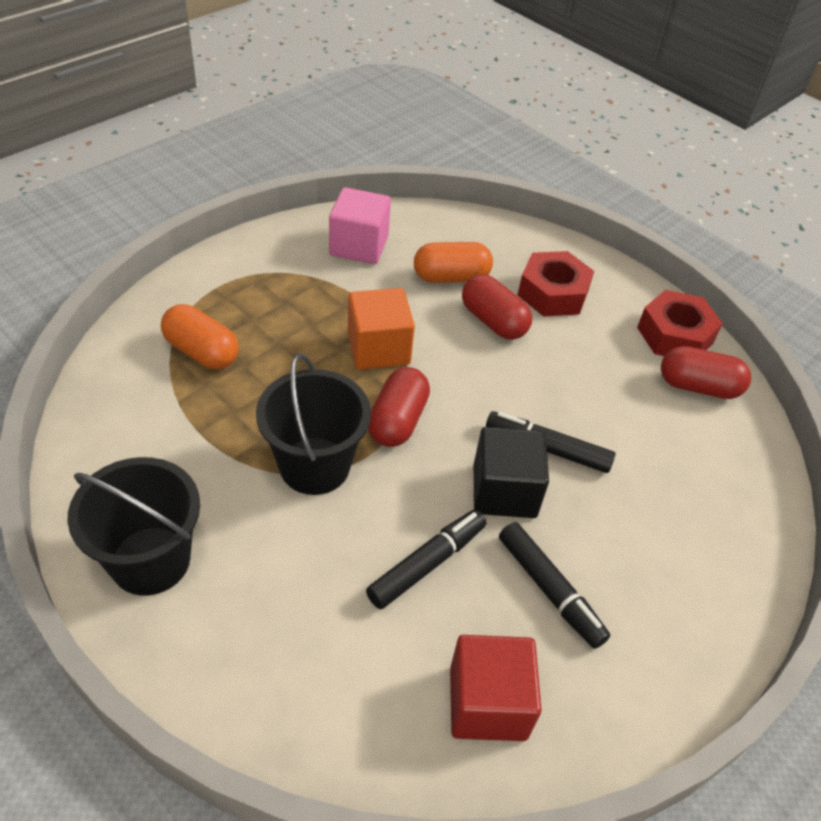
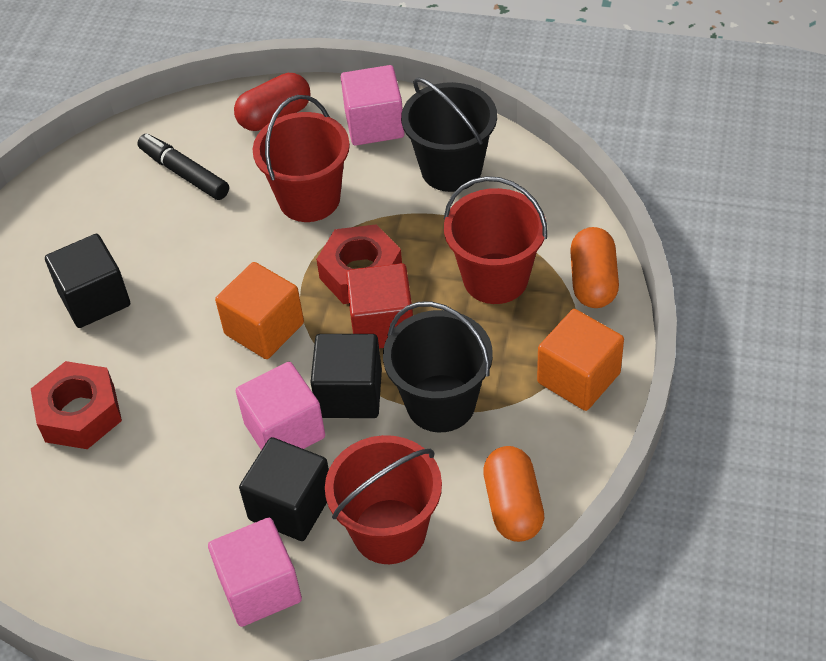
black cube: 1 -> 3
black marker: 3 -> 1
orange cube: 1 -> 2
pink cube: 1 -> 3
red bucket: 0 -> 3
red capsule: 3 -> 1

